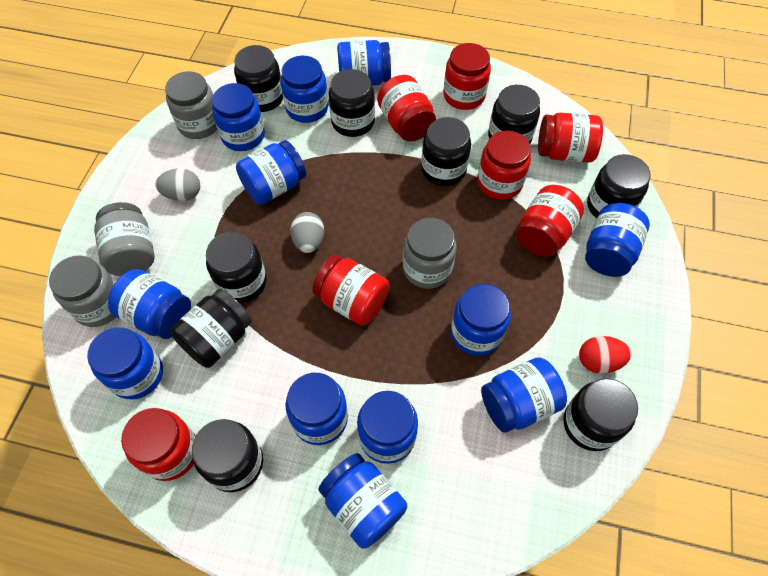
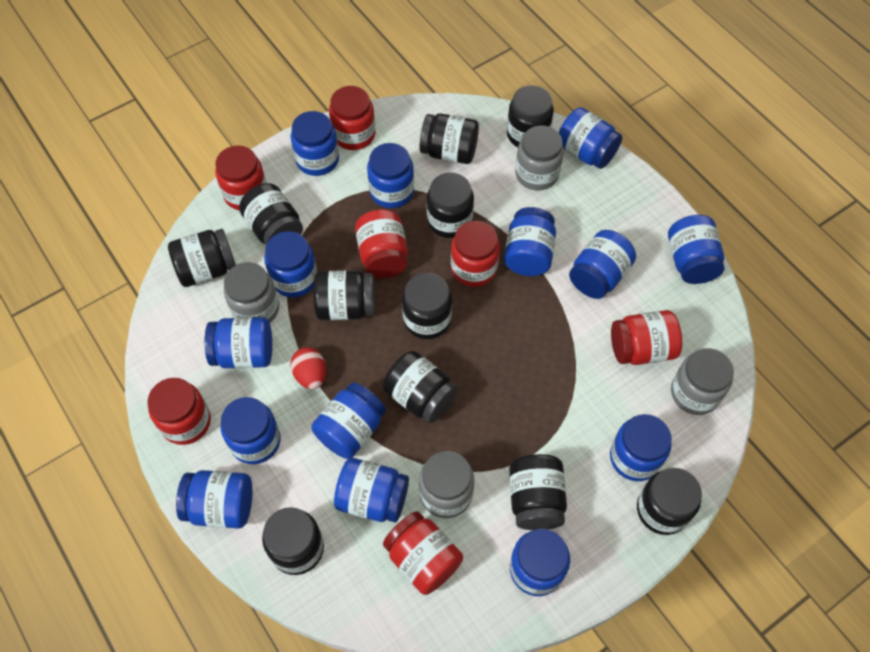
black jar: 9 -> 11
blue jar: 12 -> 14
grey egg: 2 -> 0

